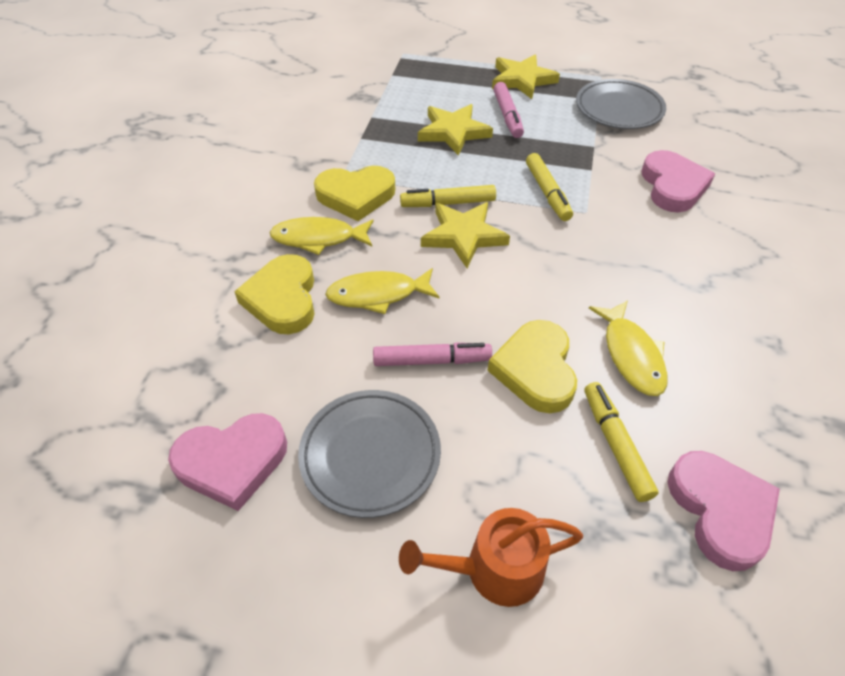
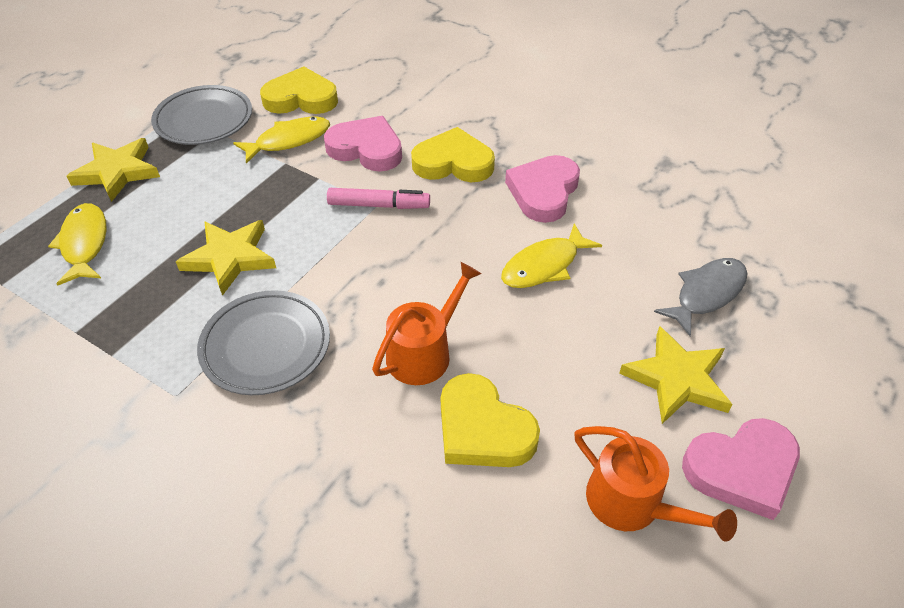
grey fish: 0 -> 1
orange watering can: 1 -> 2
pink marker: 2 -> 1
yellow marker: 3 -> 0

